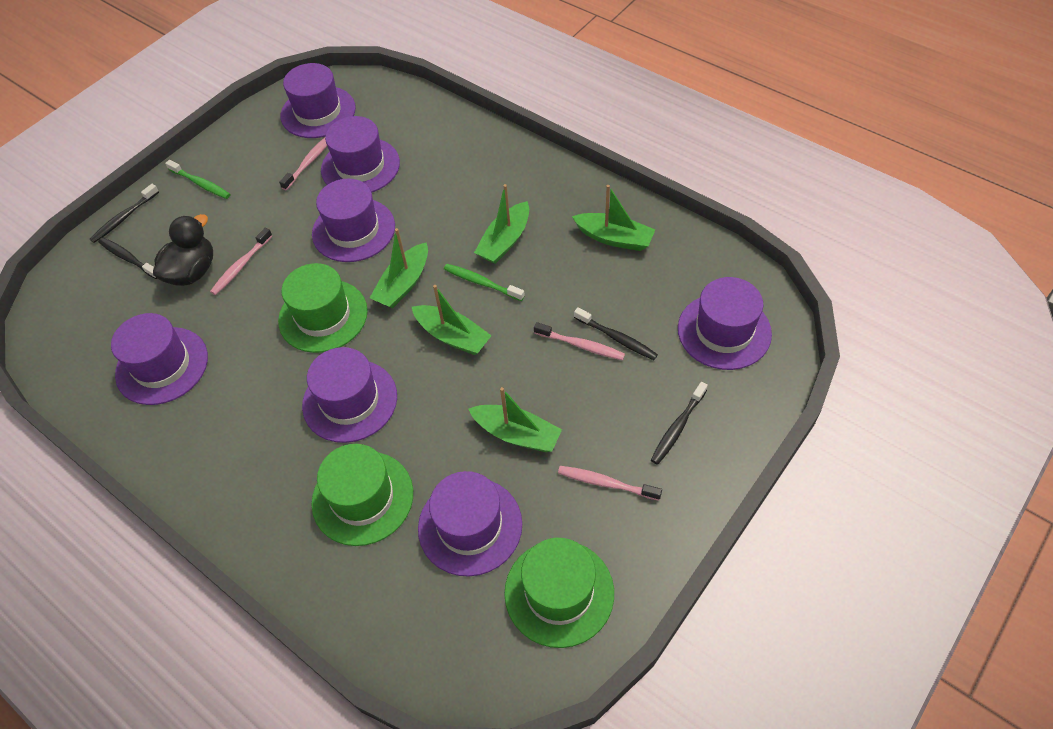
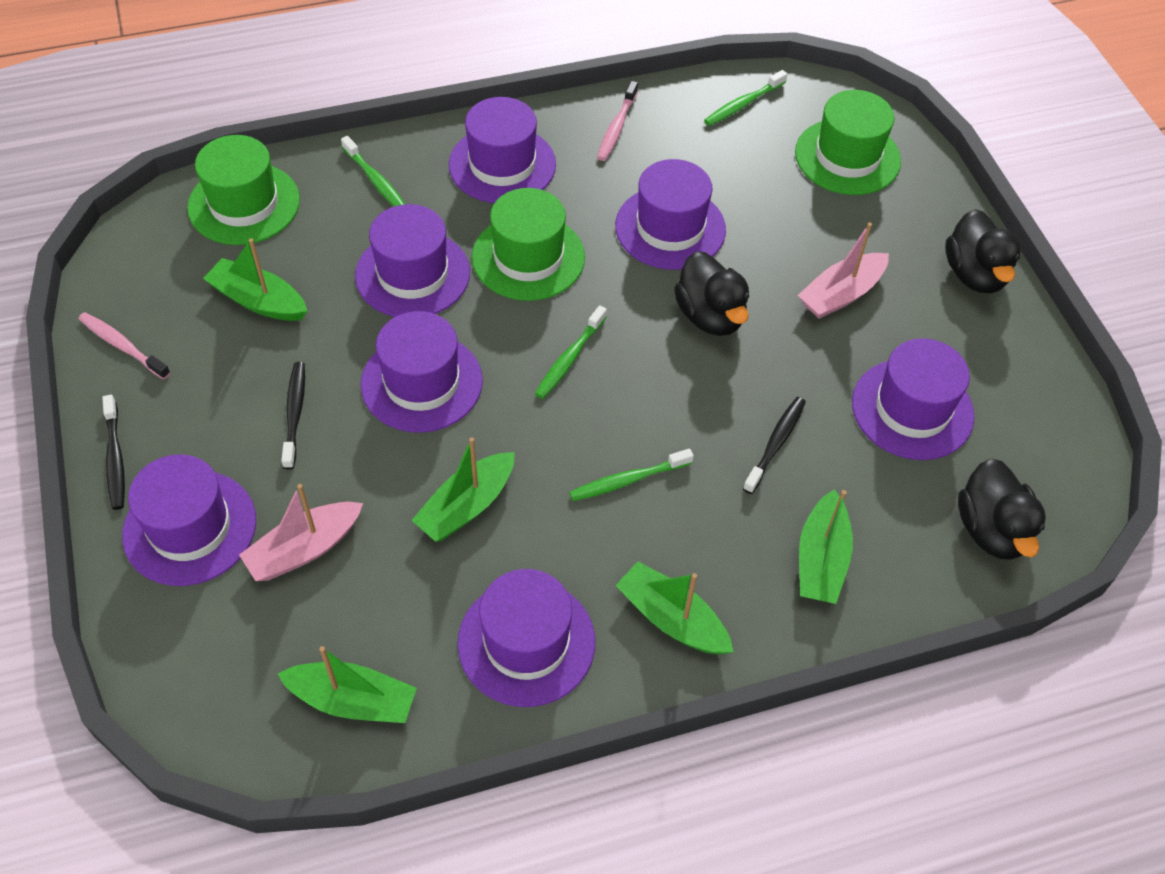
black duck: 1 -> 3
black toothbrush: 4 -> 3
green toothbrush: 2 -> 4
pink boat: 0 -> 2
pink toothbrush: 4 -> 2

